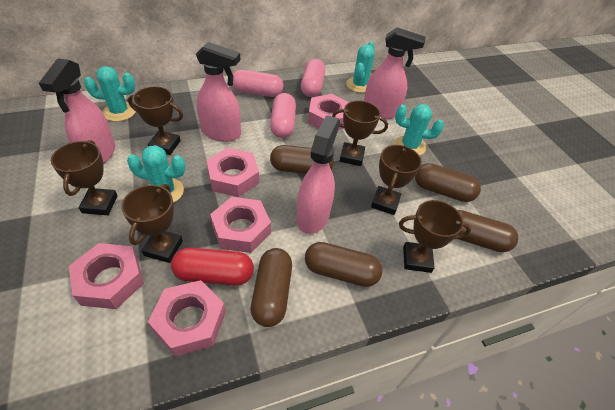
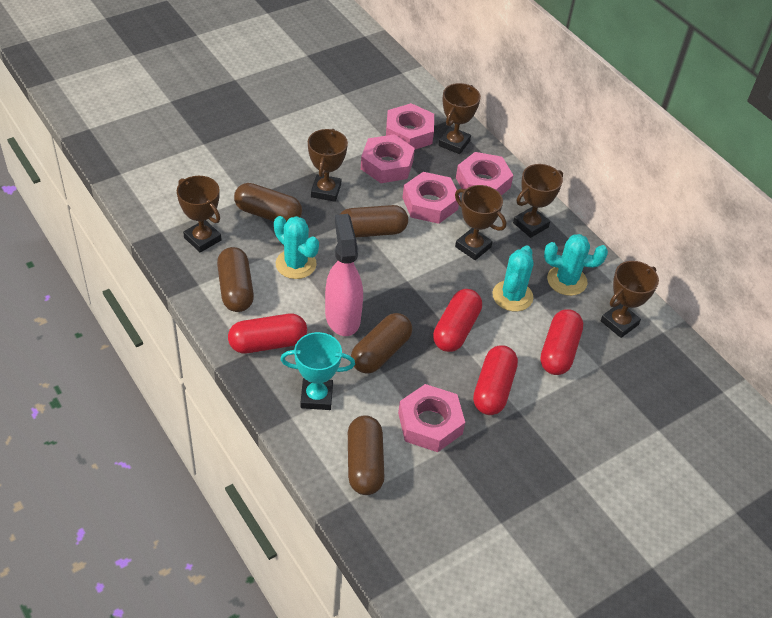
pink capsule: 3 -> 0
pink spray bottle: 4 -> 1
red capsule: 1 -> 4
turquoise cactus: 4 -> 3
turquoise trophy: 0 -> 1

